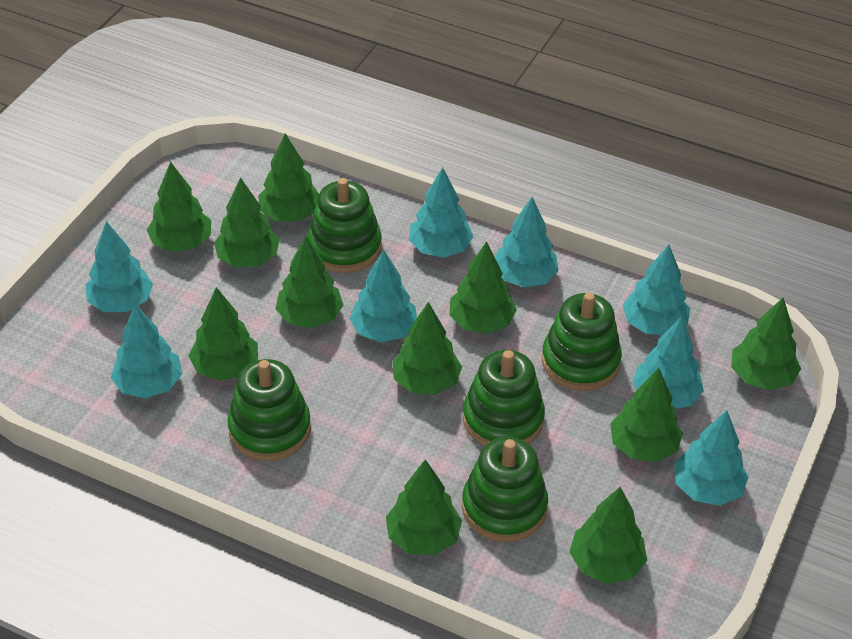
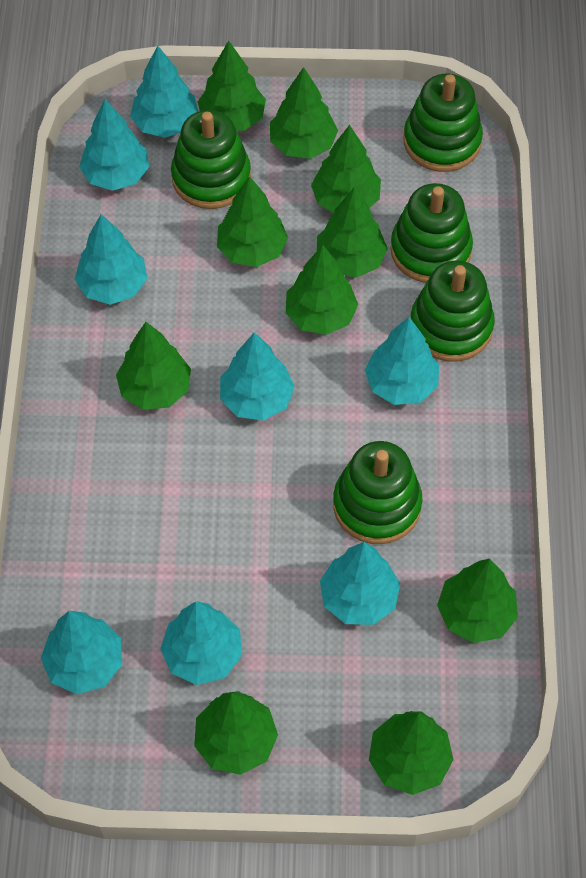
green tree: 11 -> 10

